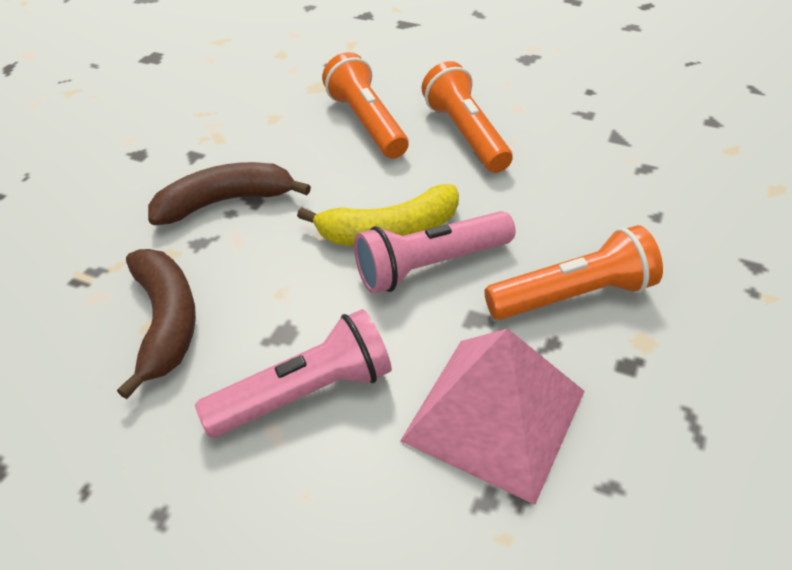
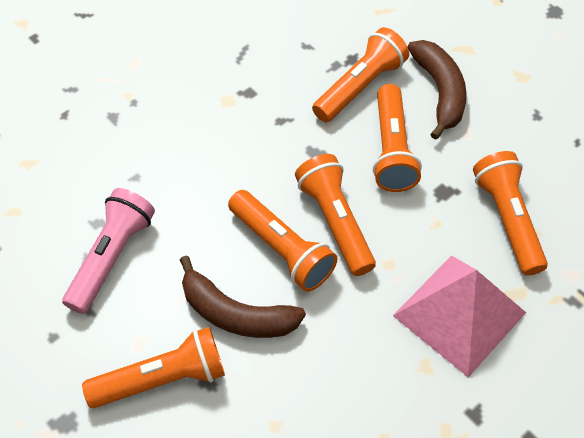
orange flashlight: 3 -> 6
pink flashlight: 2 -> 1
yellow banana: 1 -> 0

